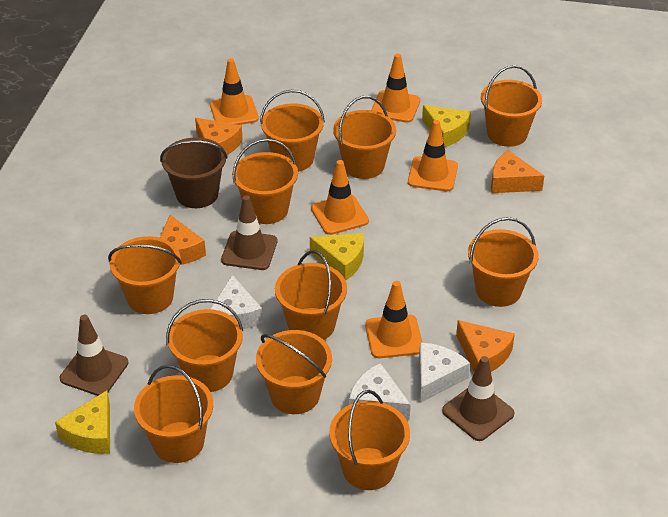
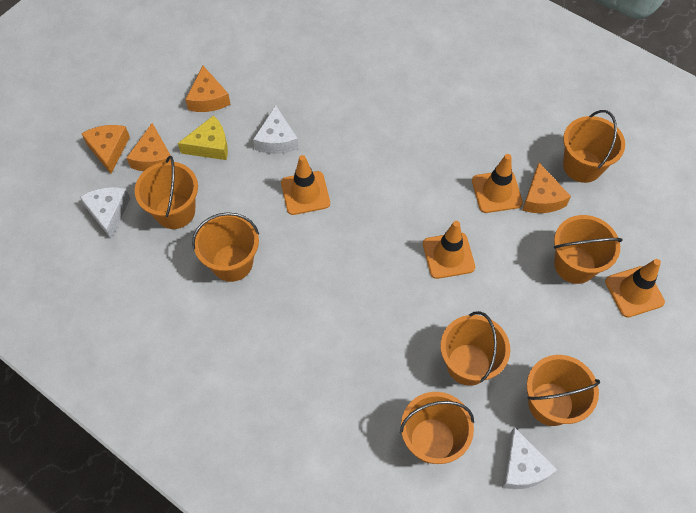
brown bucket: 1 -> 0
brown traffic cone: 3 -> 0
orange bucket: 11 -> 7
orange traffic cone: 5 -> 4
yellow cheese: 3 -> 1

